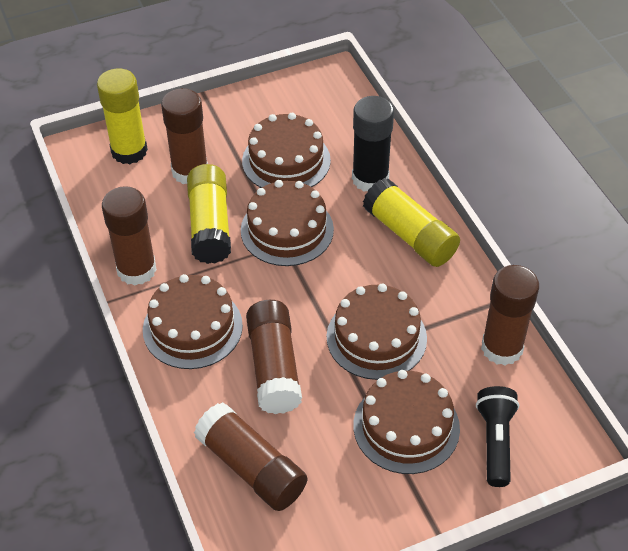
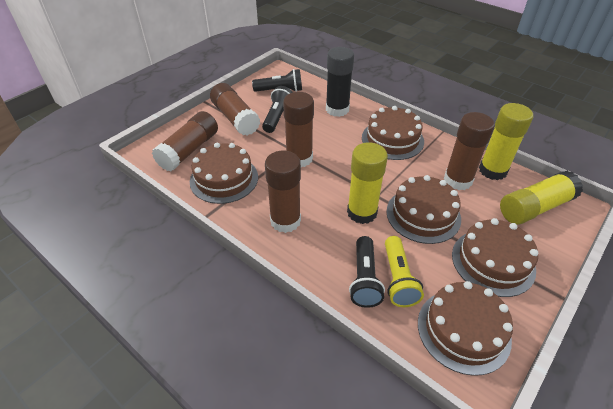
black flashlight: 1 -> 3
yellow flashlight: 0 -> 1

